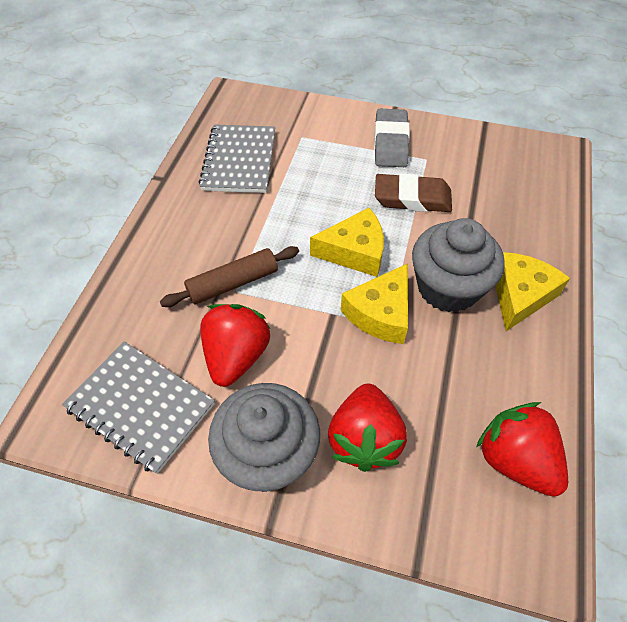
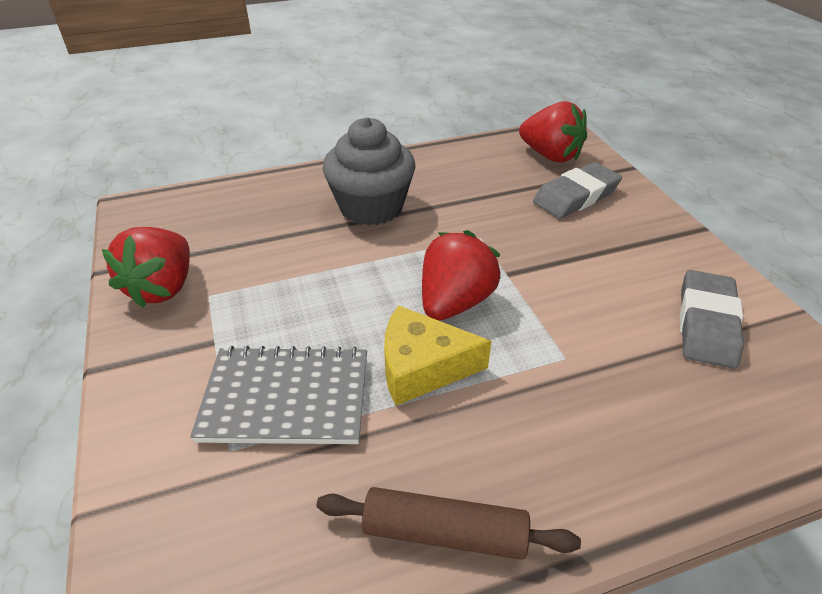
brown eraser: 1 -> 0
grey cupcake: 2 -> 1
grey eraser: 1 -> 2
grey notebook: 2 -> 1
yellow cheese: 3 -> 1

